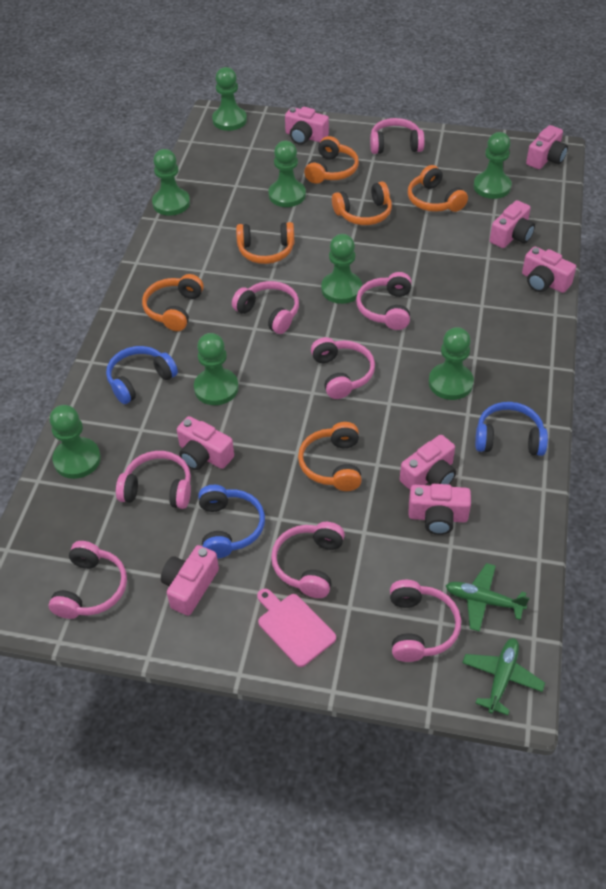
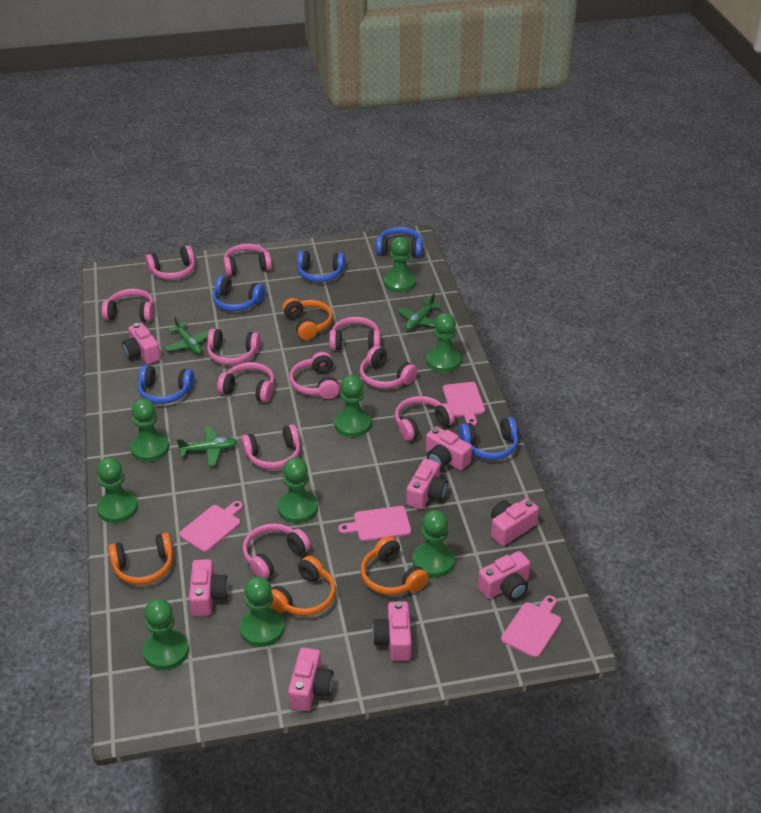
blue headphones: 3 -> 5
green pawn: 8 -> 9
green plane: 2 -> 3
orange headphones: 6 -> 4
pink cutting board: 1 -> 4
pink headphones: 8 -> 11

